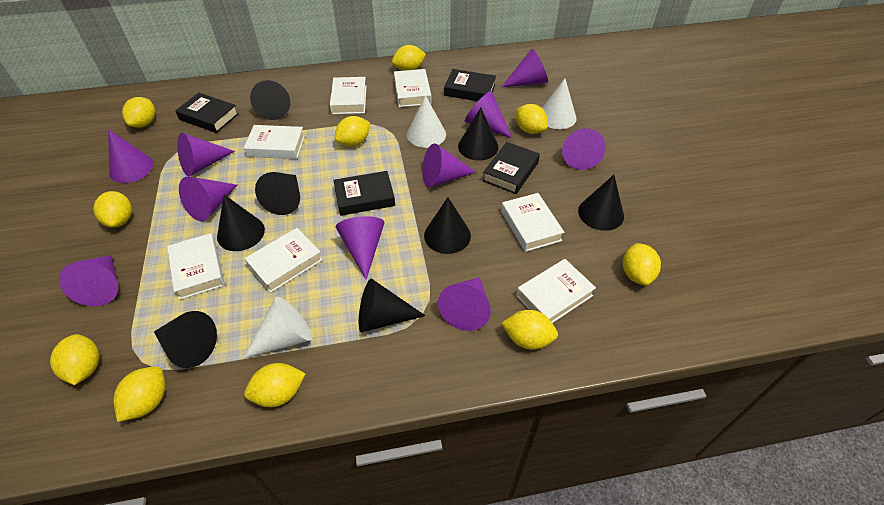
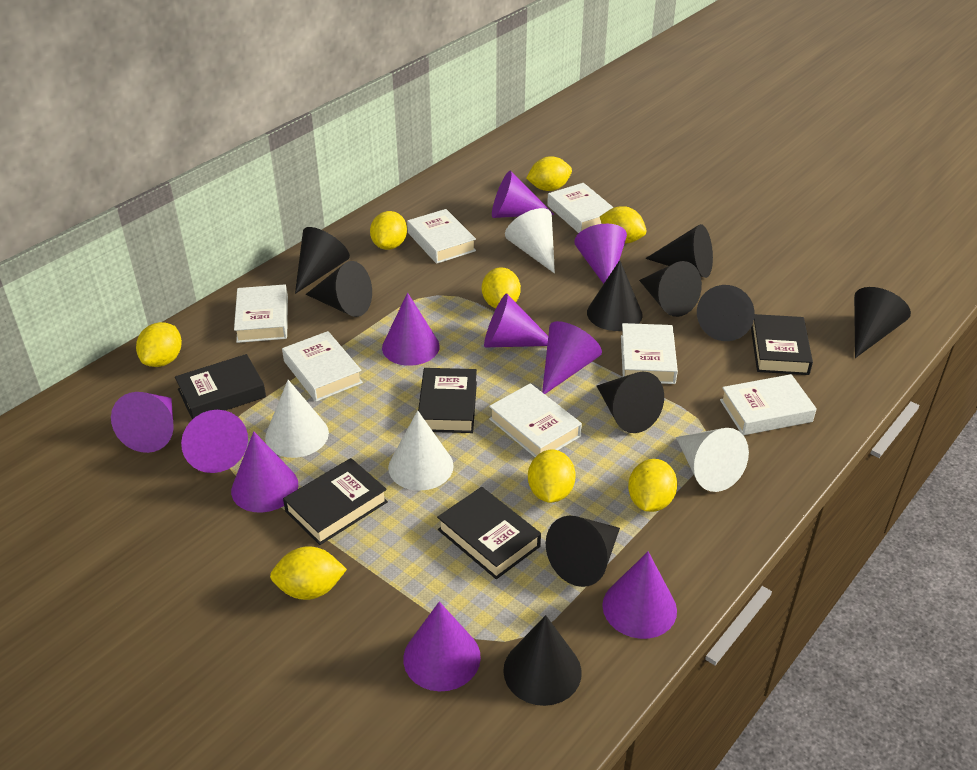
black book: 4 -> 5
black cone: 8 -> 10
white cone: 3 -> 4
yellow lemon: 10 -> 8

